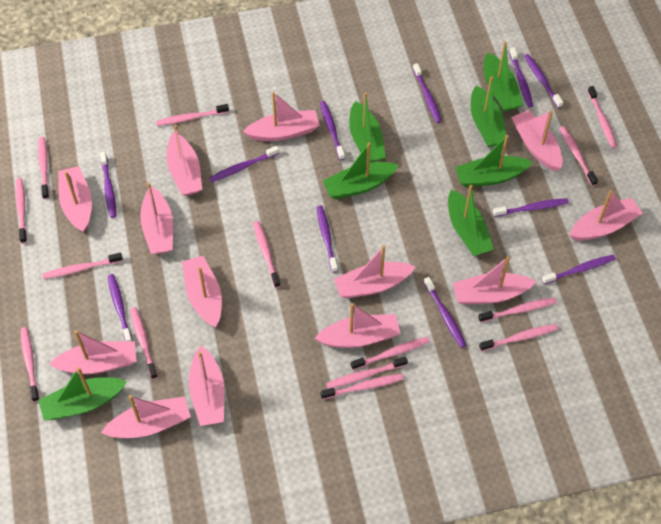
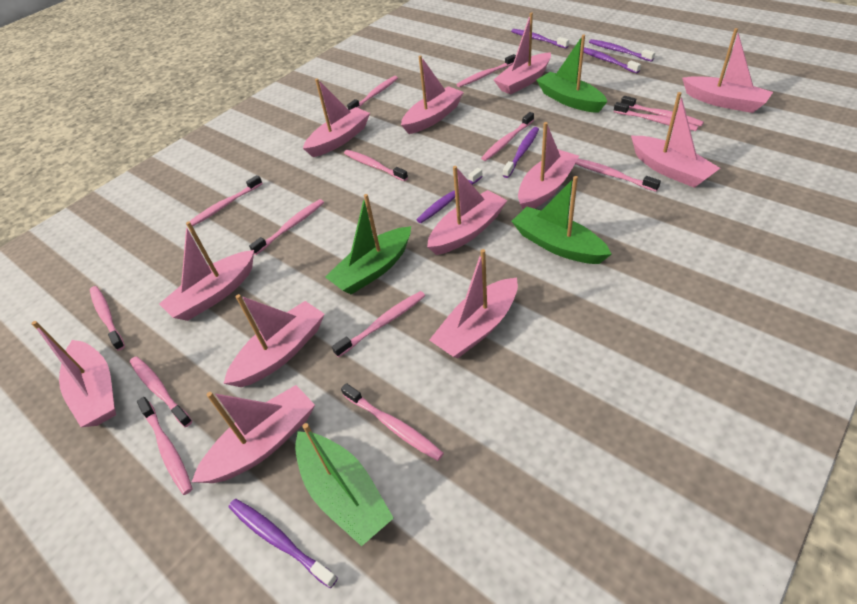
green boat: 7 -> 4
pink boat: 13 -> 12
purple toothbrush: 11 -> 6

